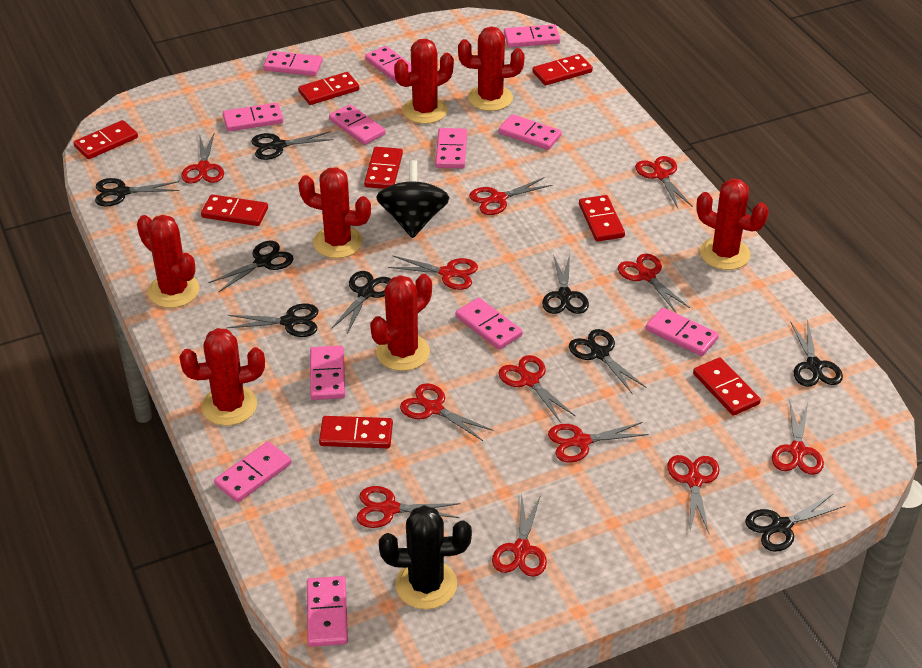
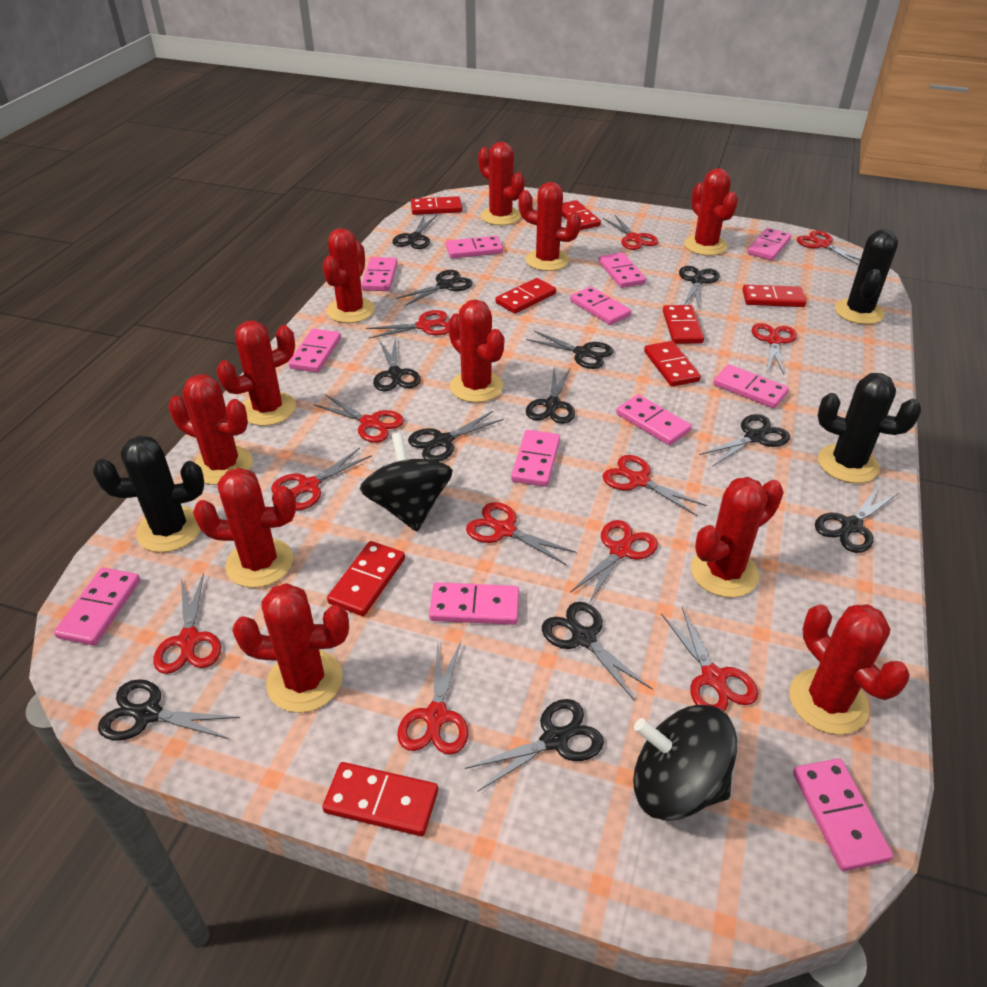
black cactus: 1 -> 3
black scissors: 9 -> 12
black spinning top: 1 -> 2
red cactus: 7 -> 11

